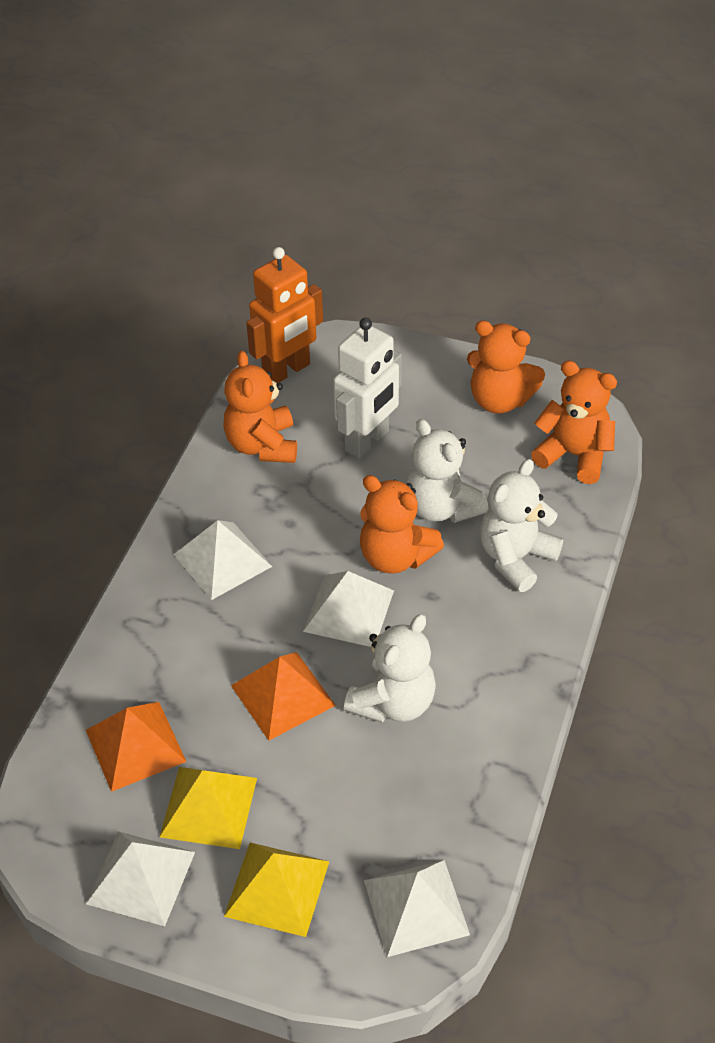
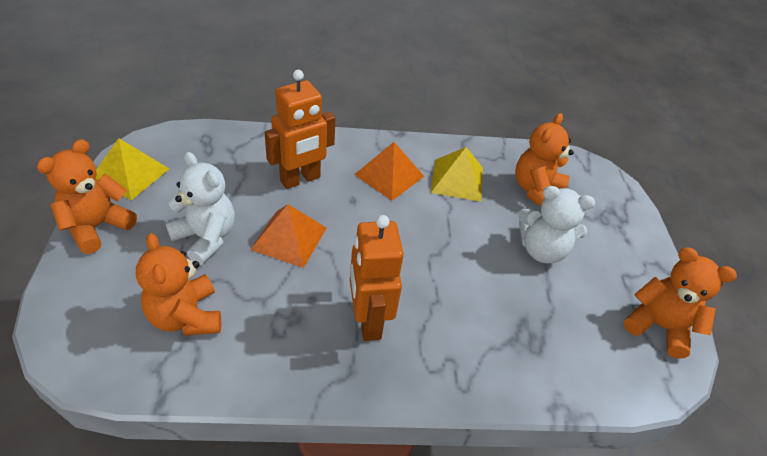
orange robot: 1 -> 2
white pyramid: 4 -> 0
white robot: 1 -> 0
white teddy bear: 3 -> 2

